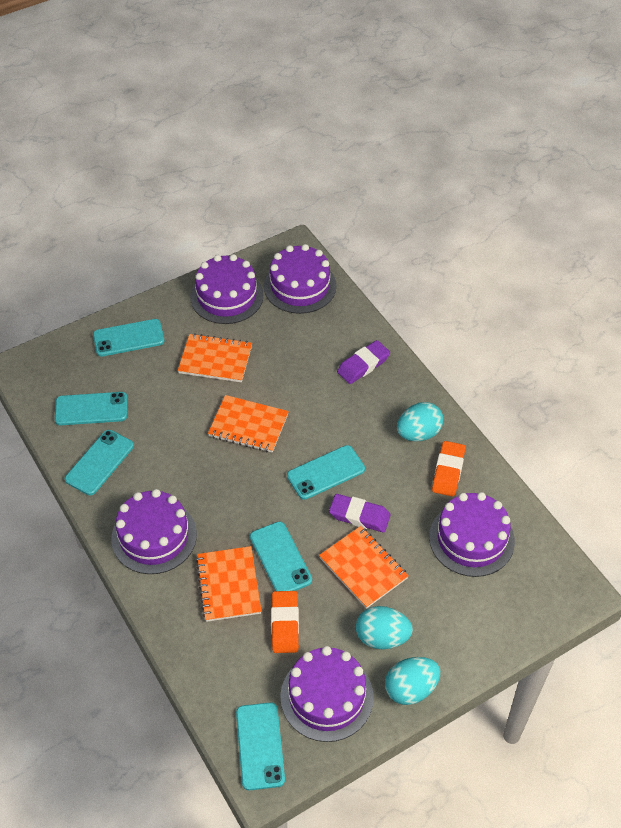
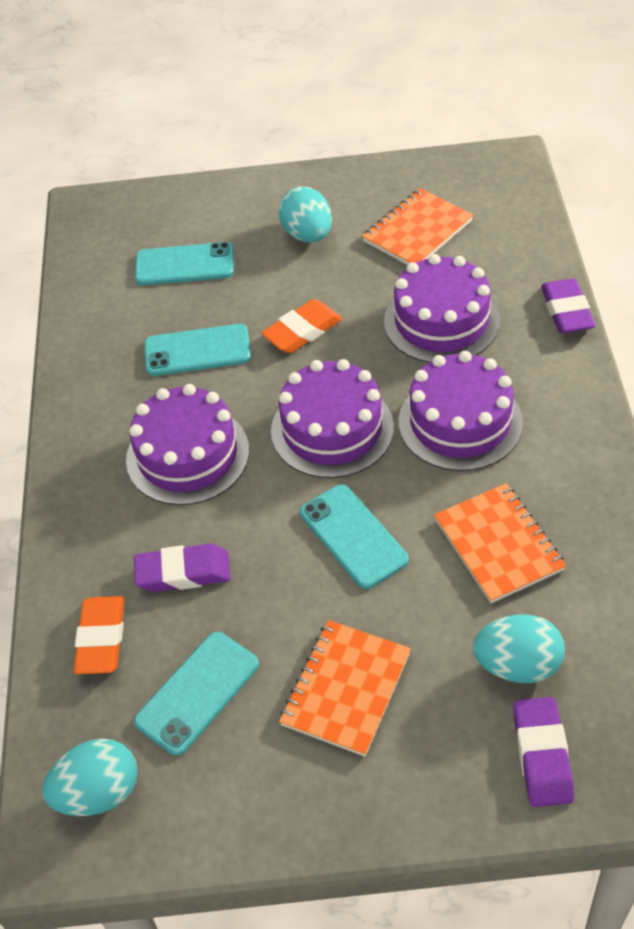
orange notebook: 4 -> 3
purple cake: 5 -> 4
purple eraser: 2 -> 3
turquoise phone: 6 -> 4

